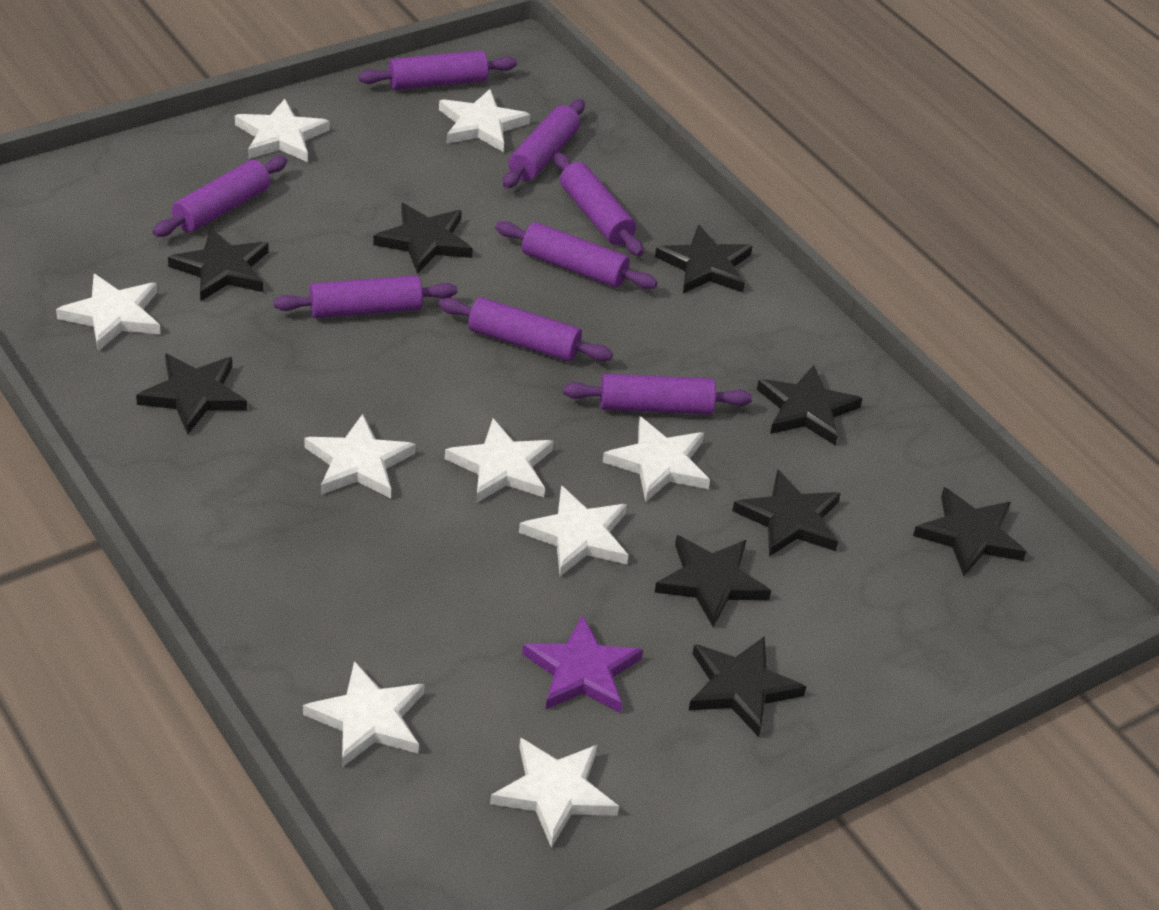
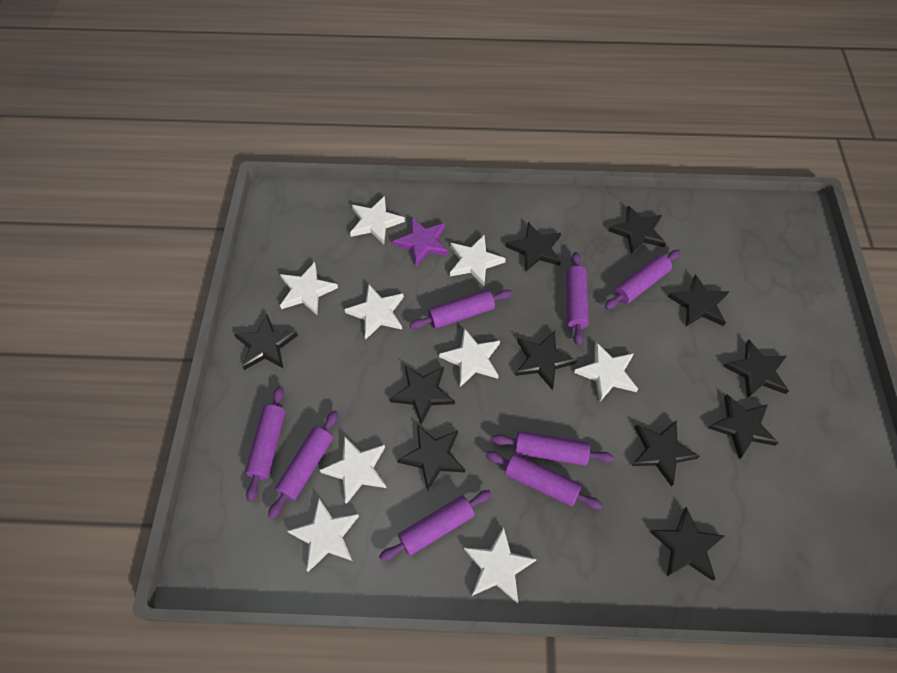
black star: 9 -> 11

